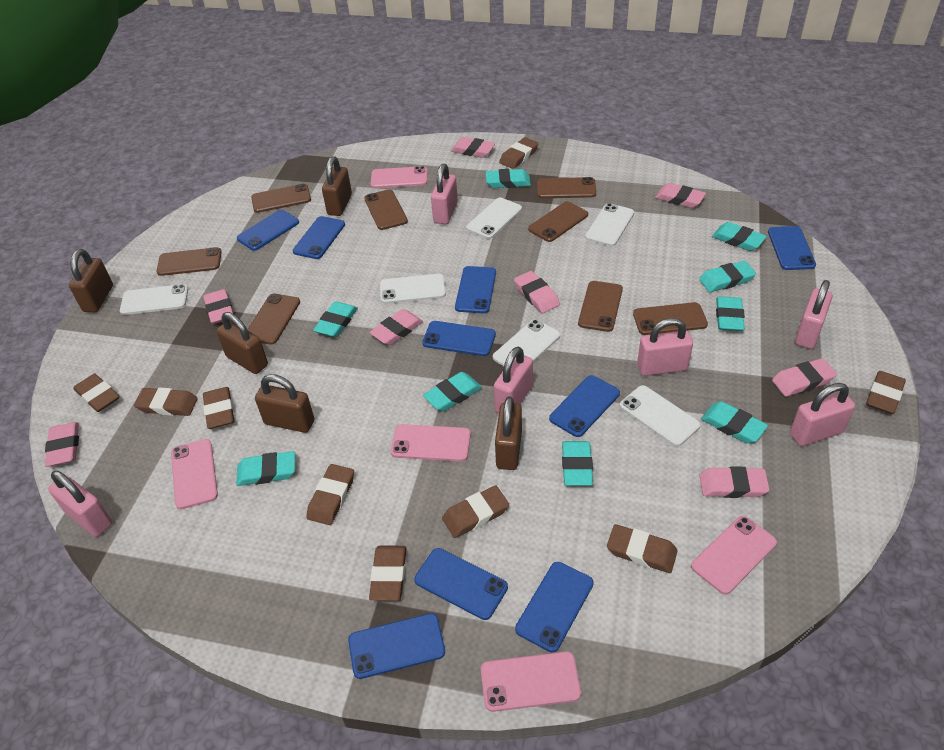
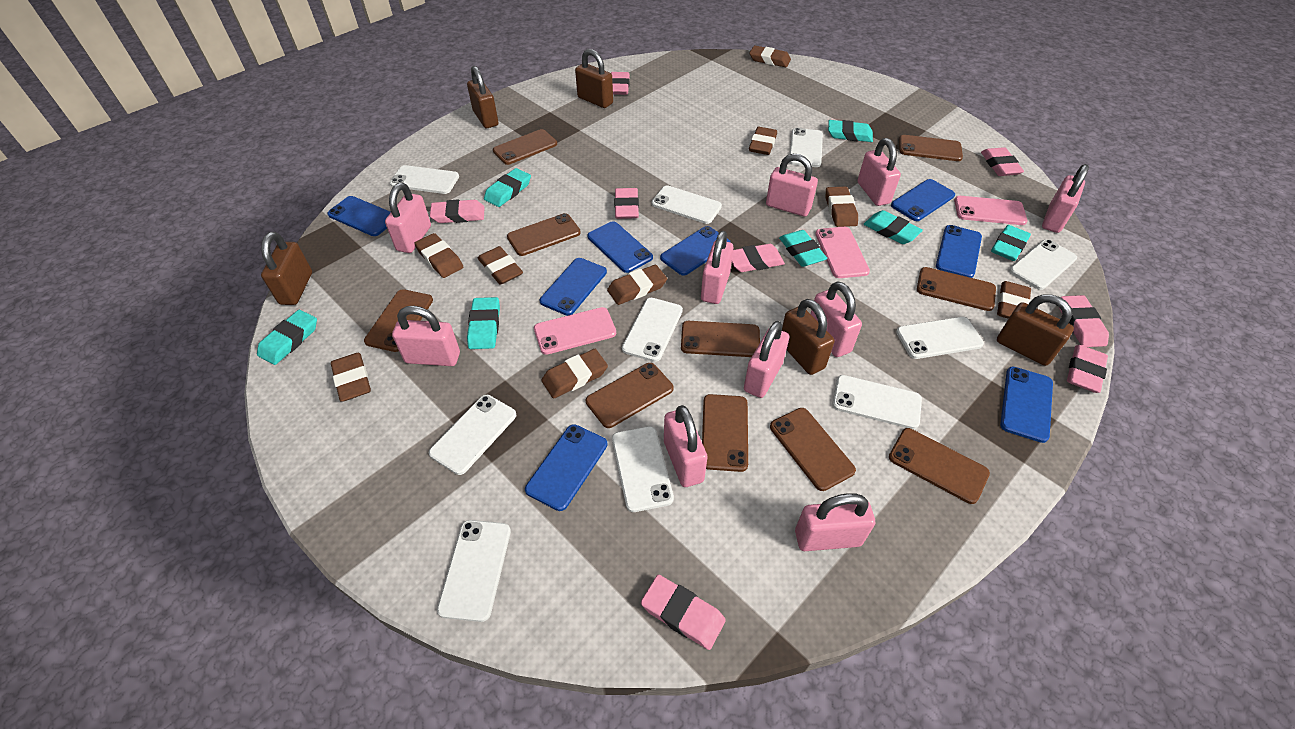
blue phone: 9 -> 8
brown phone: 8 -> 10
pink padlock: 6 -> 10
pink phone: 5 -> 3
turquoise eraser: 9 -> 7
white phone: 6 -> 10

